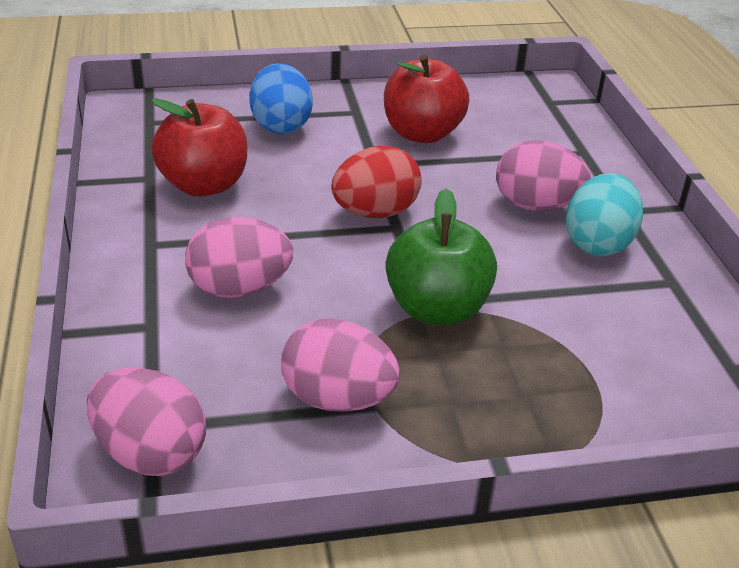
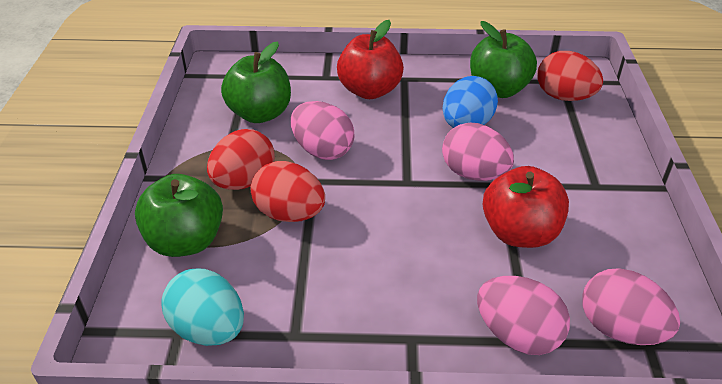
green apple: 1 -> 3
red egg: 1 -> 3

